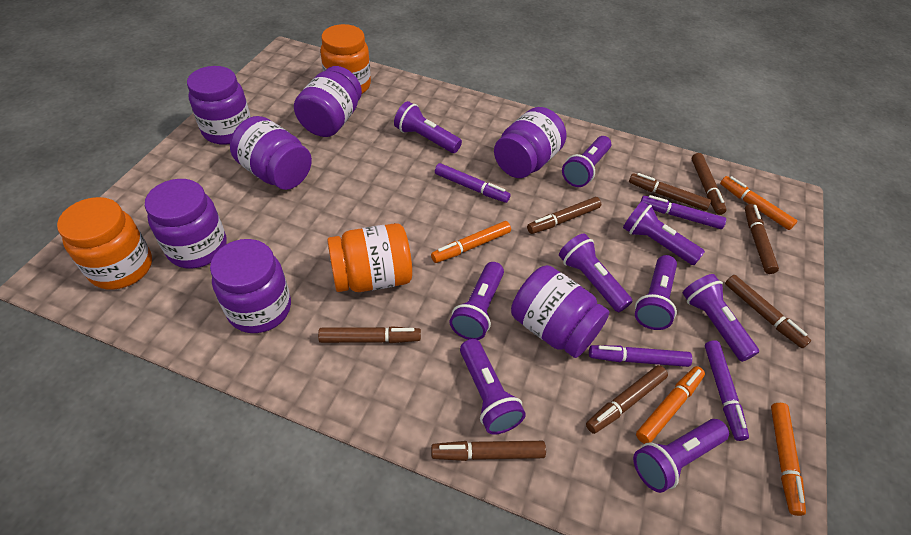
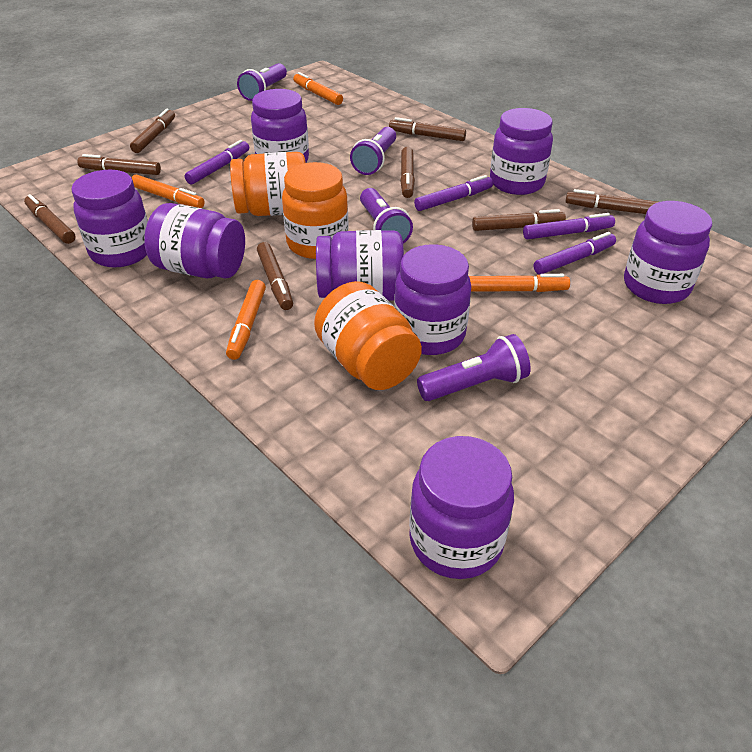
purple flashlight: 9 -> 4
purple jar: 7 -> 8

